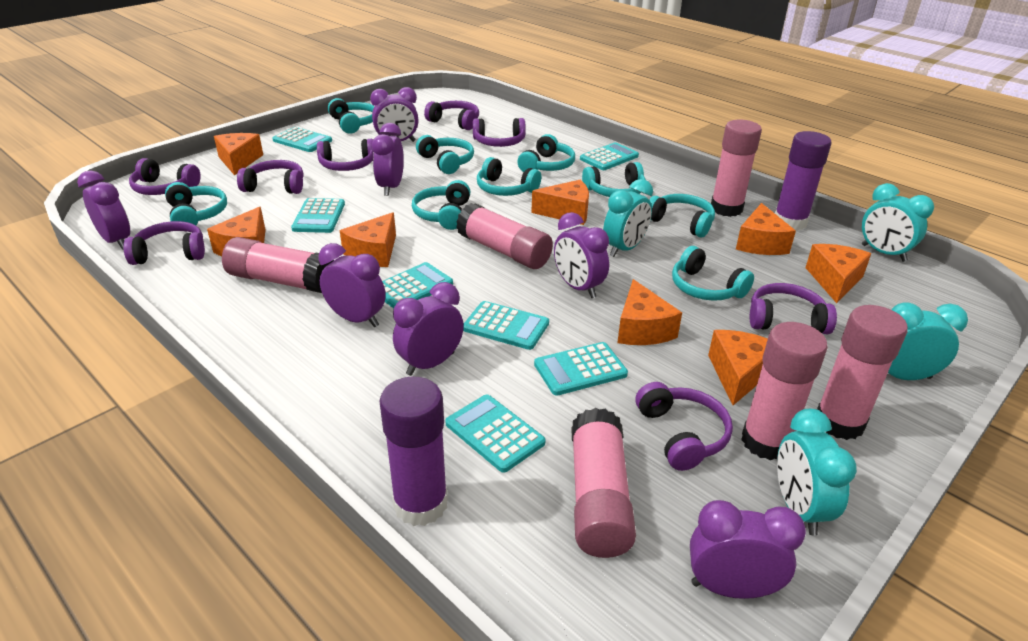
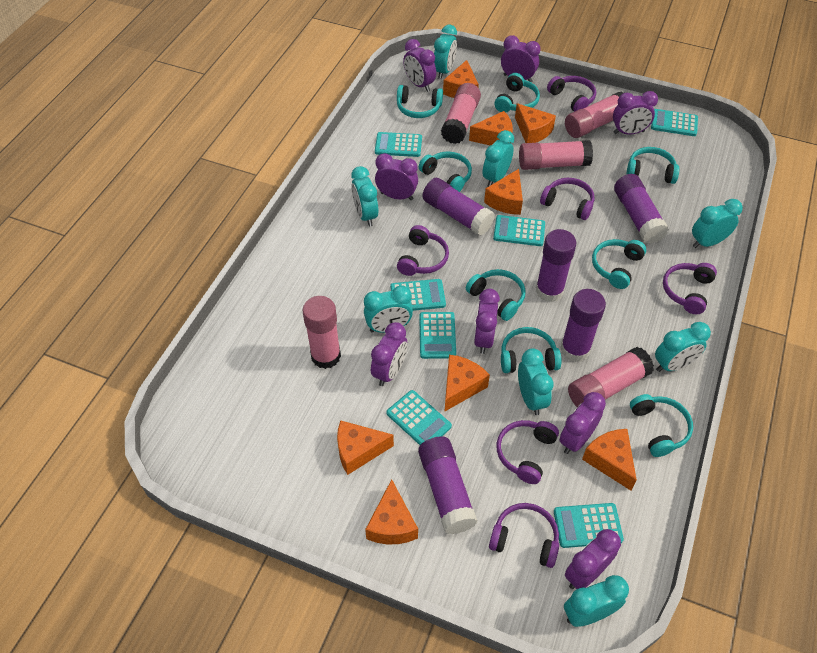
pink glue stick: 6 -> 5
purple clock: 7 -> 8
purple glue stick: 2 -> 5
purple headphones: 8 -> 6
turquoise clock: 4 -> 8
turquoise headphones: 9 -> 8

